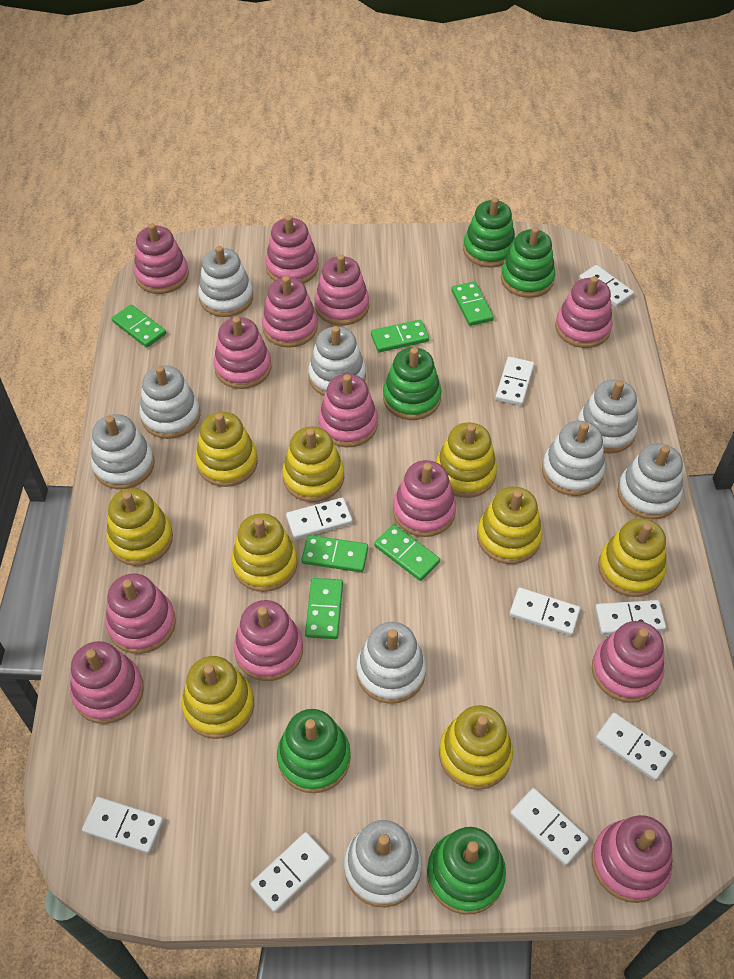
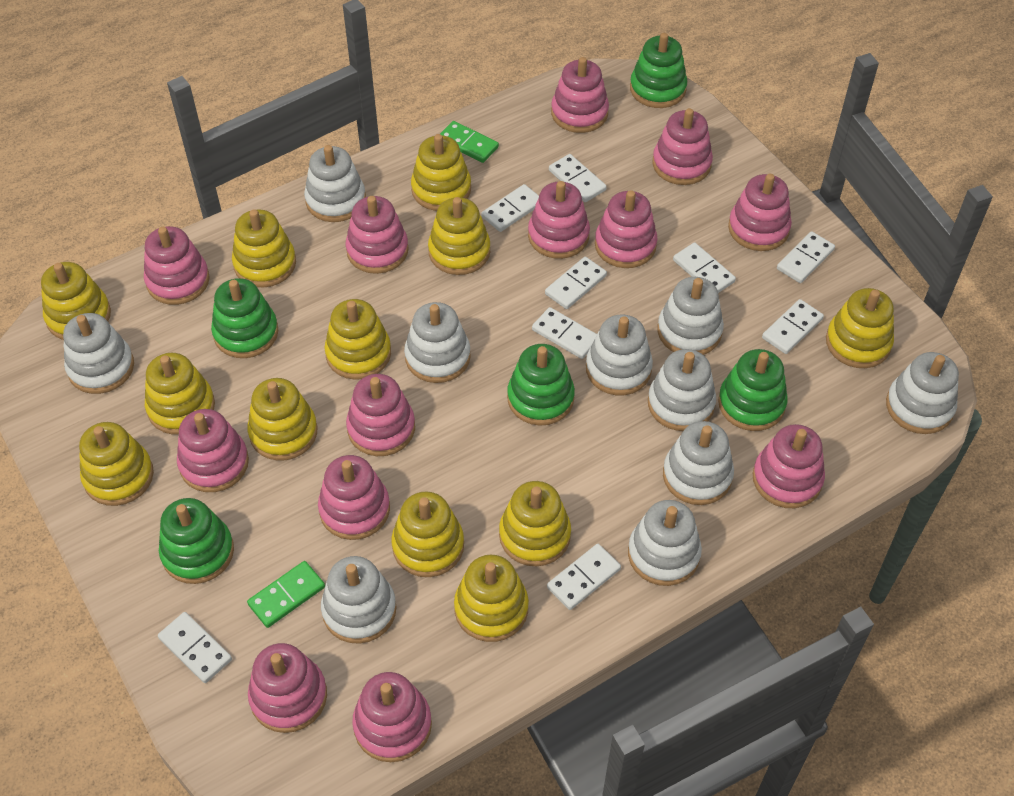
green domino: 6 -> 2
white stacking toy: 9 -> 10
yellow stacking toy: 9 -> 12

